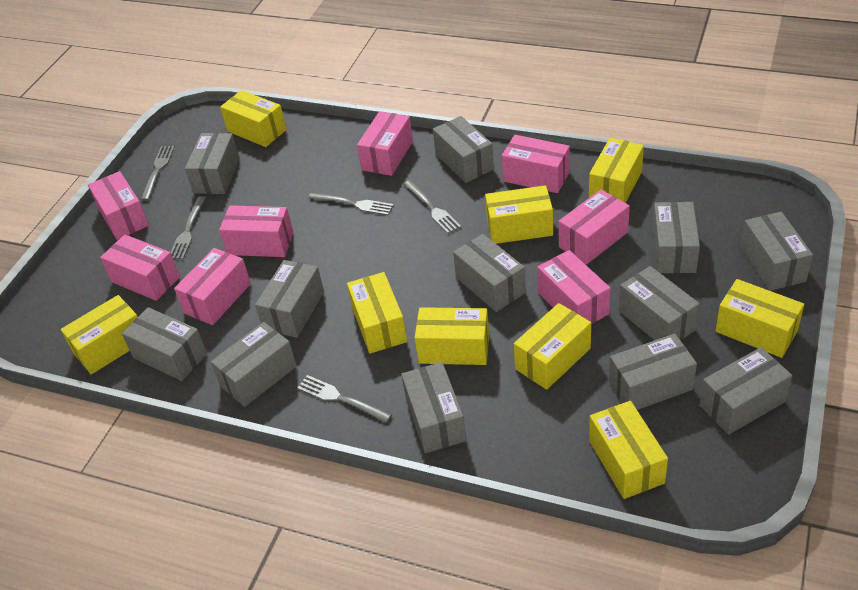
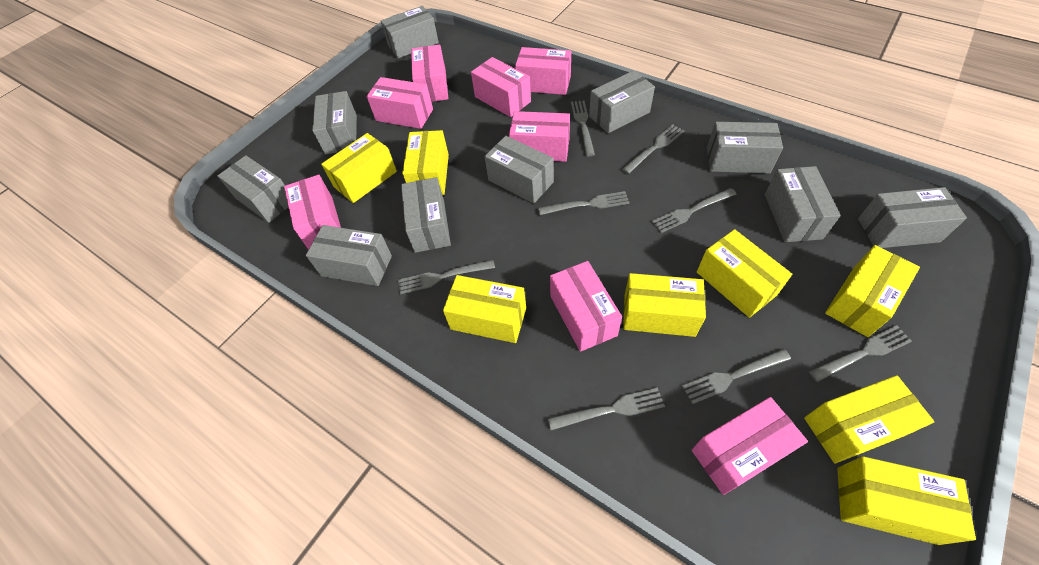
grey box: 12 -> 10
grey fork: 5 -> 8
yellow box: 9 -> 8

